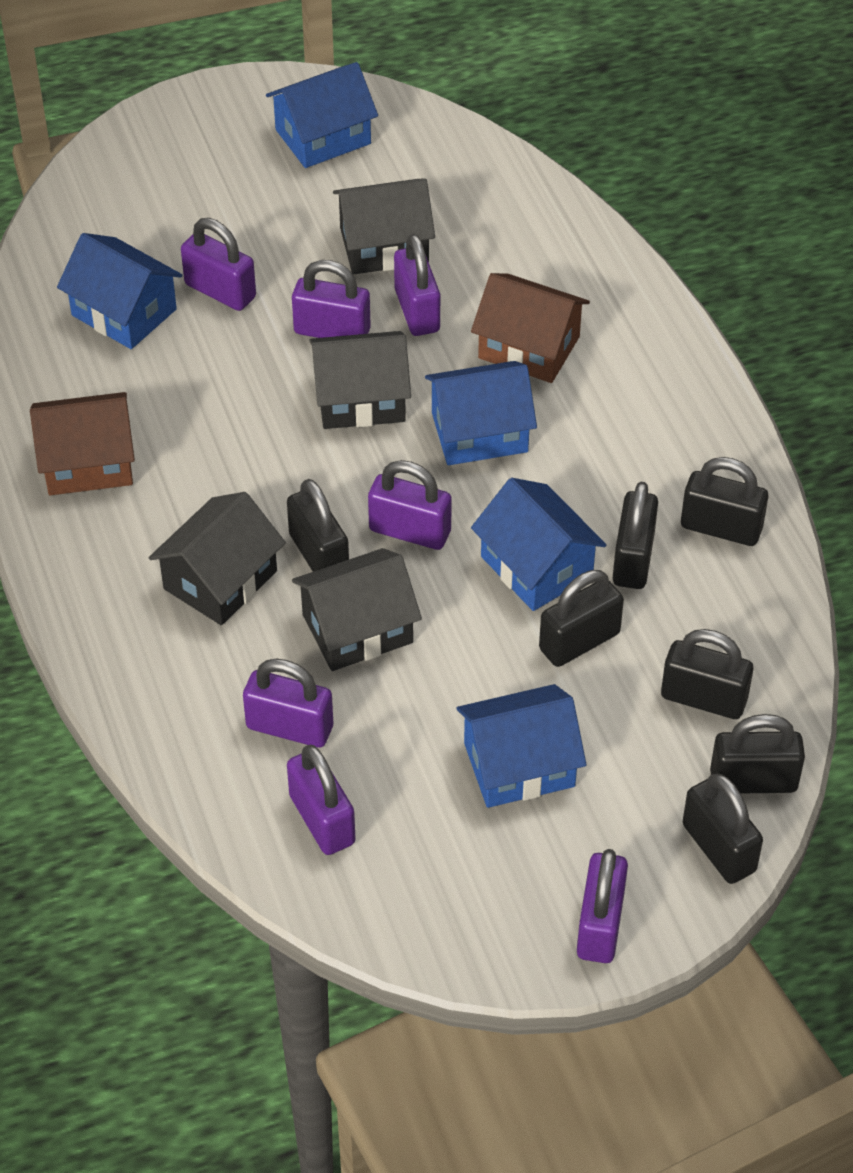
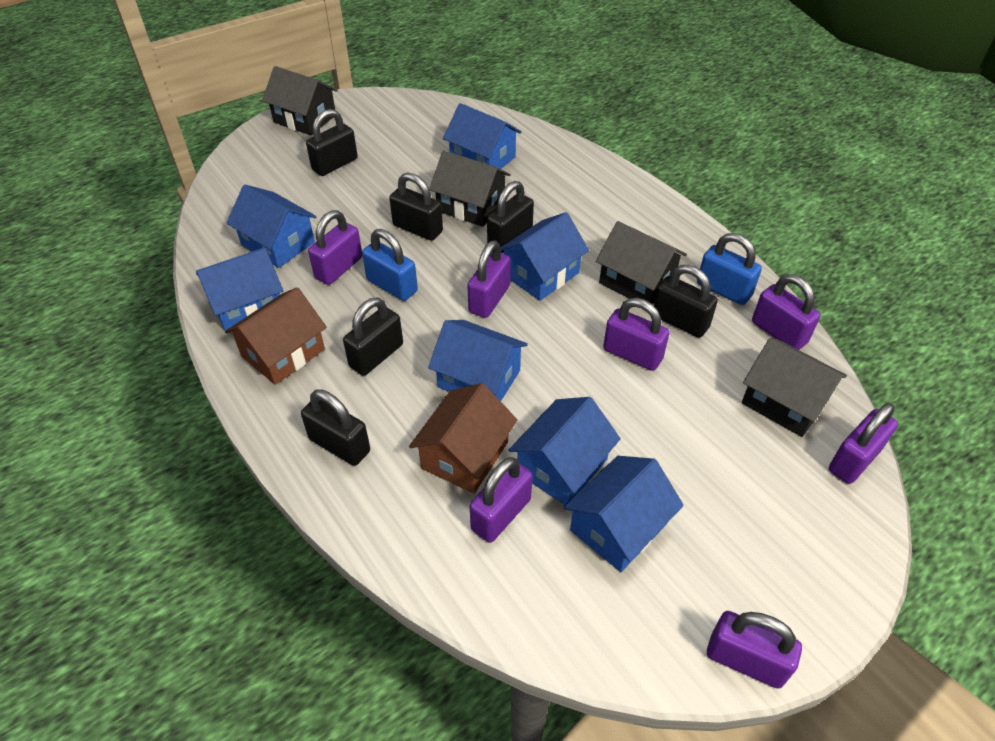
black padlock: 7 -> 6
blue house: 5 -> 7
blue padlock: 0 -> 2

